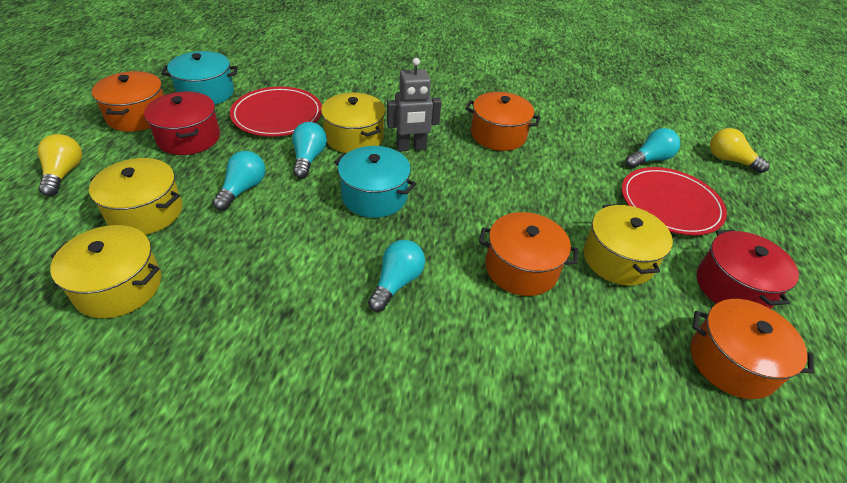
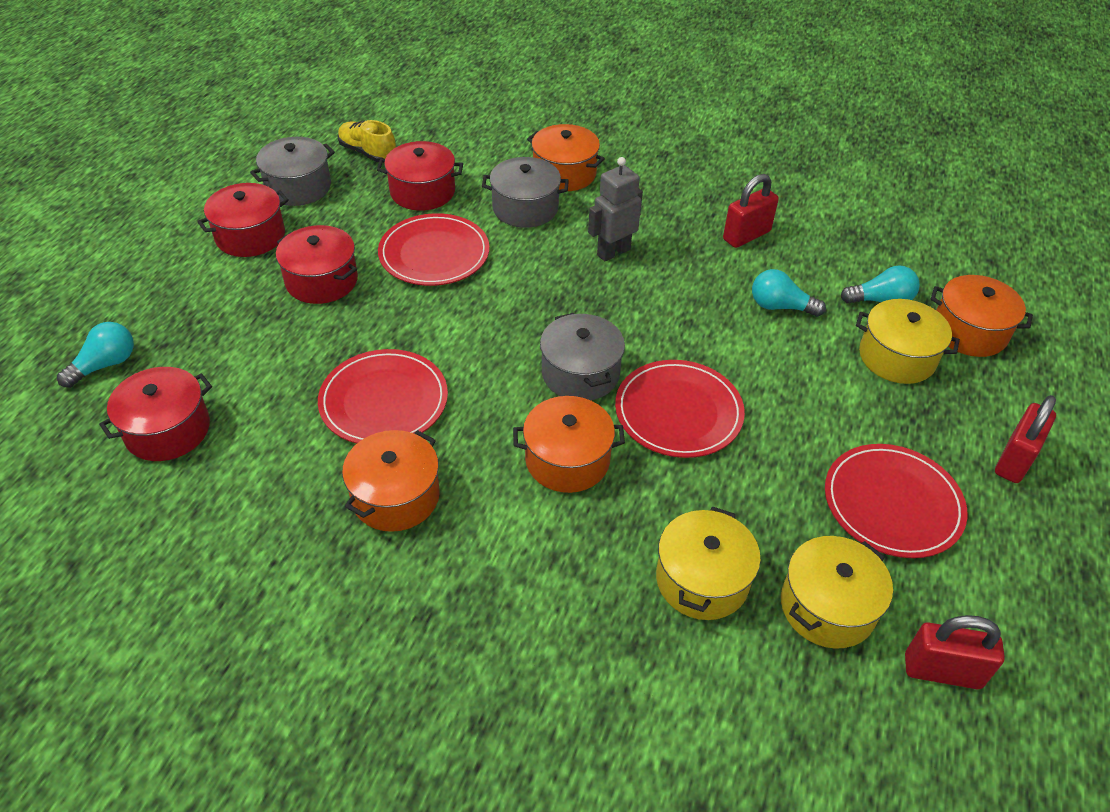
grey pot: 0 -> 3
red padlock: 0 -> 3
red plate: 2 -> 4
red pot: 2 -> 4
turquoise light bulb: 4 -> 3
turquoise pot: 2 -> 0
yellow light bulb: 2 -> 0
yellow pot: 4 -> 3
yellow shoe: 0 -> 1

